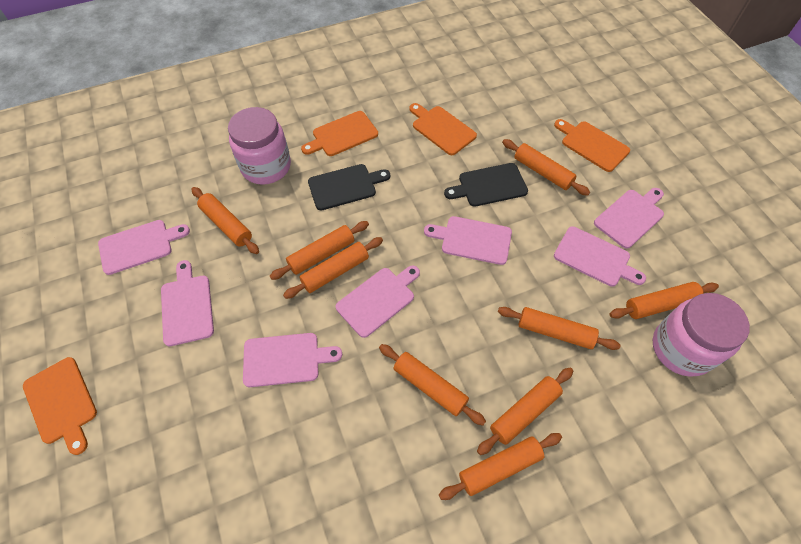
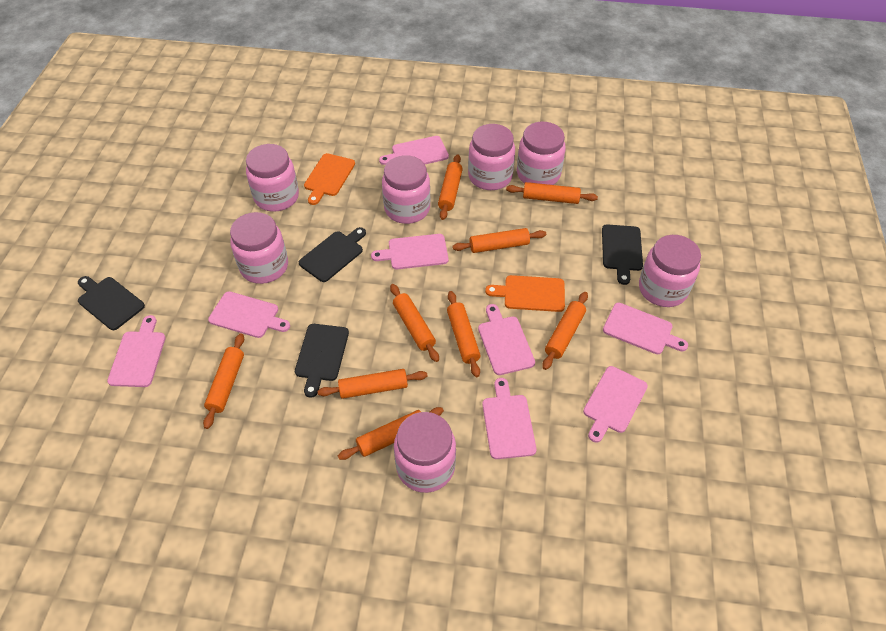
black cutting board: 2 -> 4
orange cutting board: 4 -> 2
pink cutting board: 7 -> 8
pink jar: 2 -> 7

